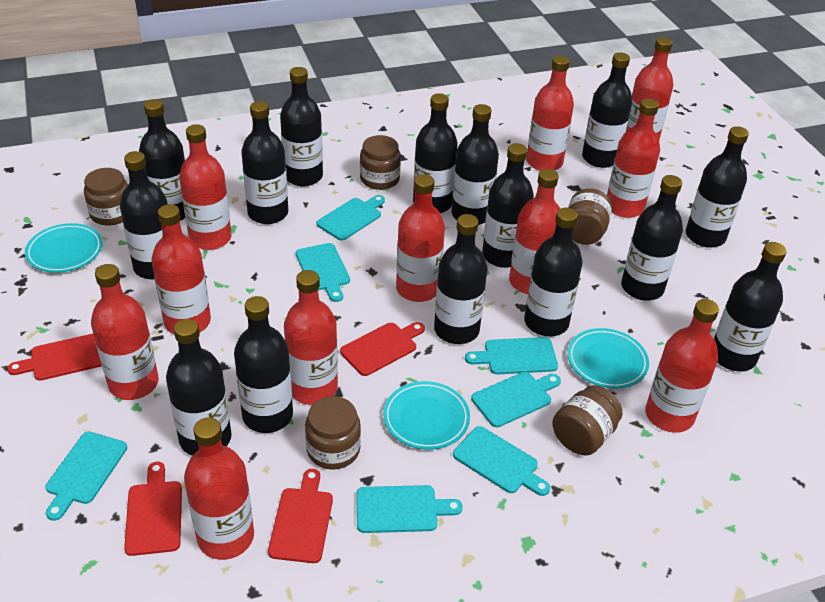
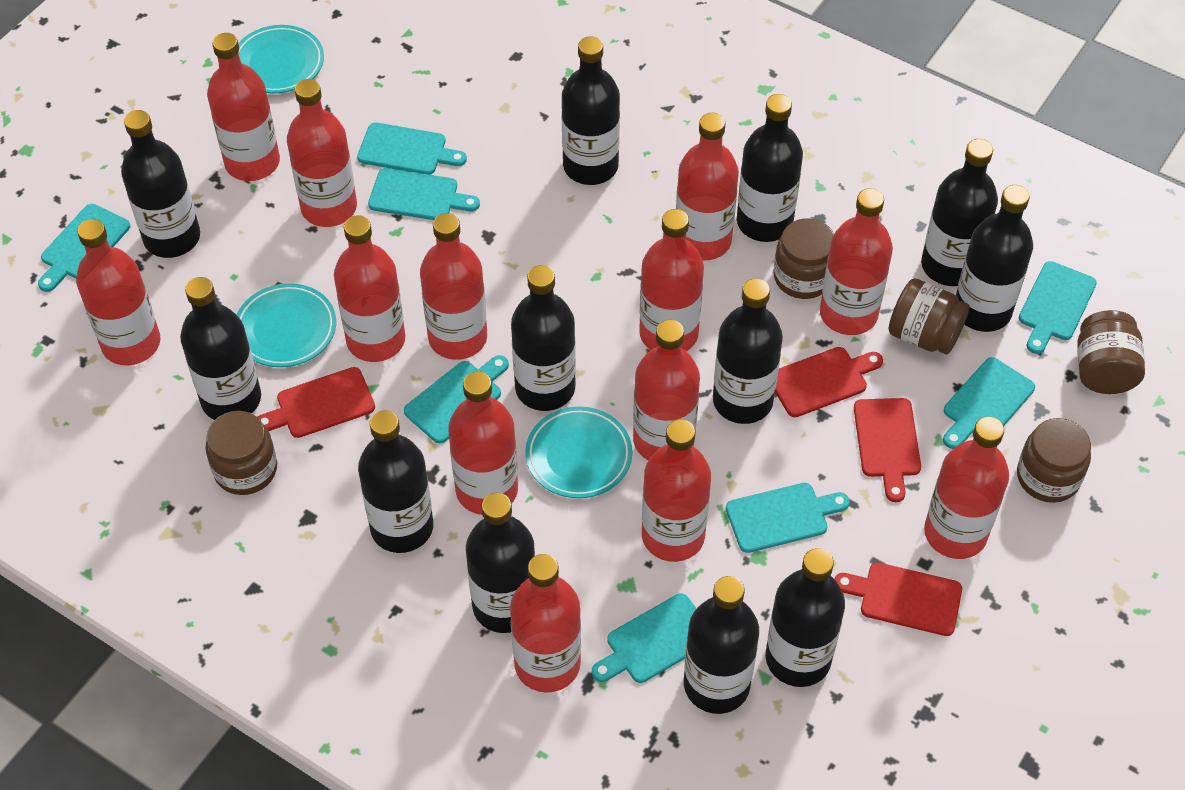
black bottle: 15 -> 12
red bottle: 11 -> 13
turquoise cutting board: 7 -> 8

